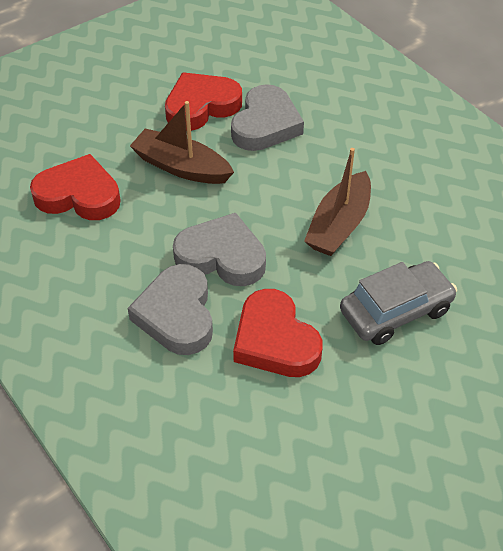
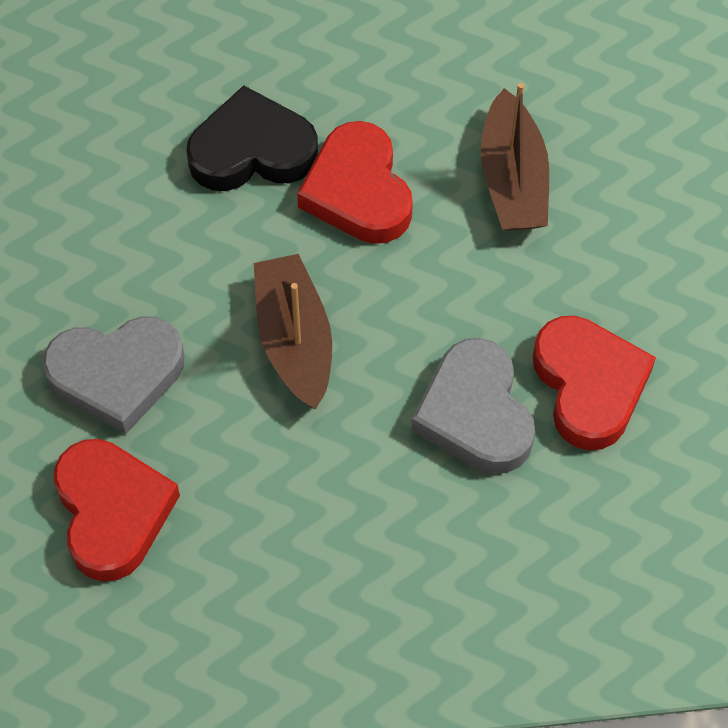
black heart: 0 -> 1
grey car: 1 -> 0
grey heart: 3 -> 2

